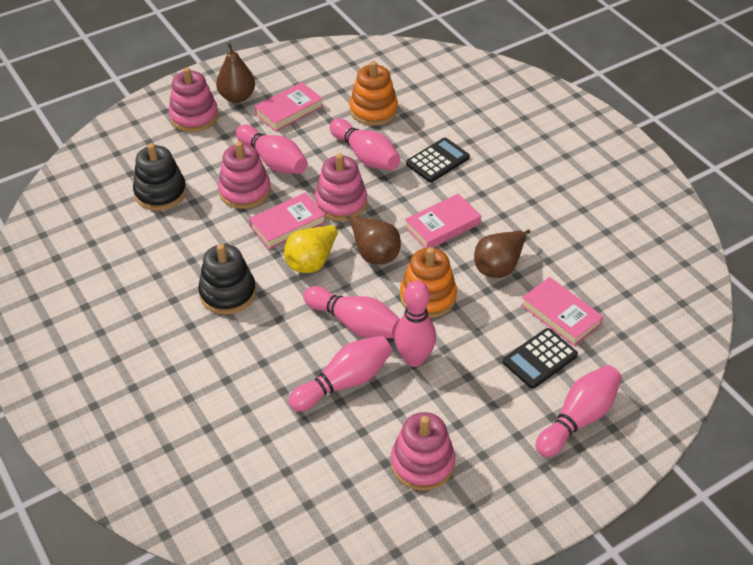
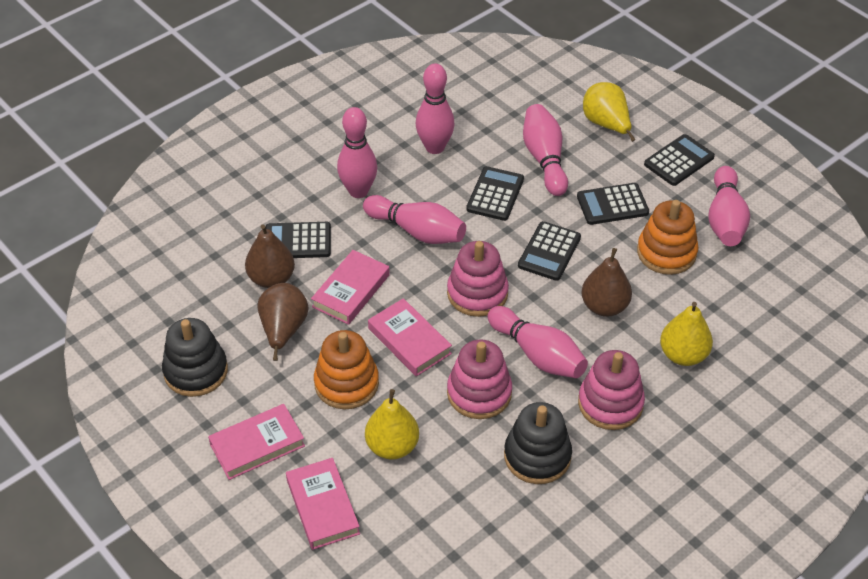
black calculator: 2 -> 5
pink stacking toy: 4 -> 3
yellow pear: 1 -> 3

